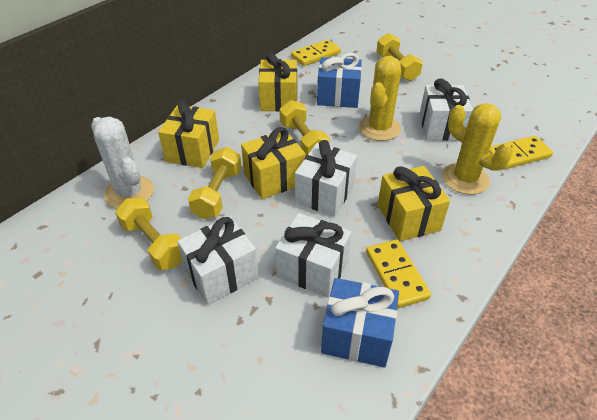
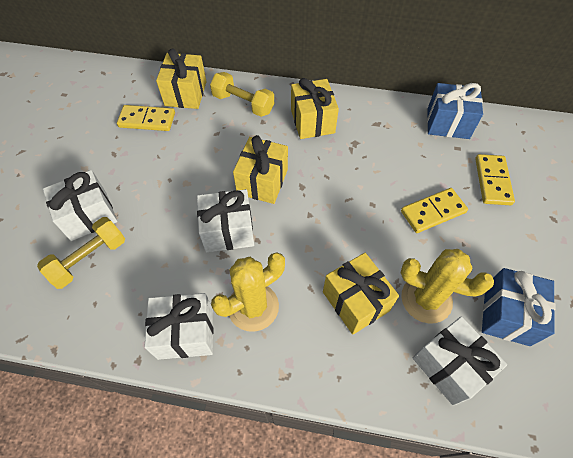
white cactus: 1 -> 0
yellow dumbbell: 4 -> 2

